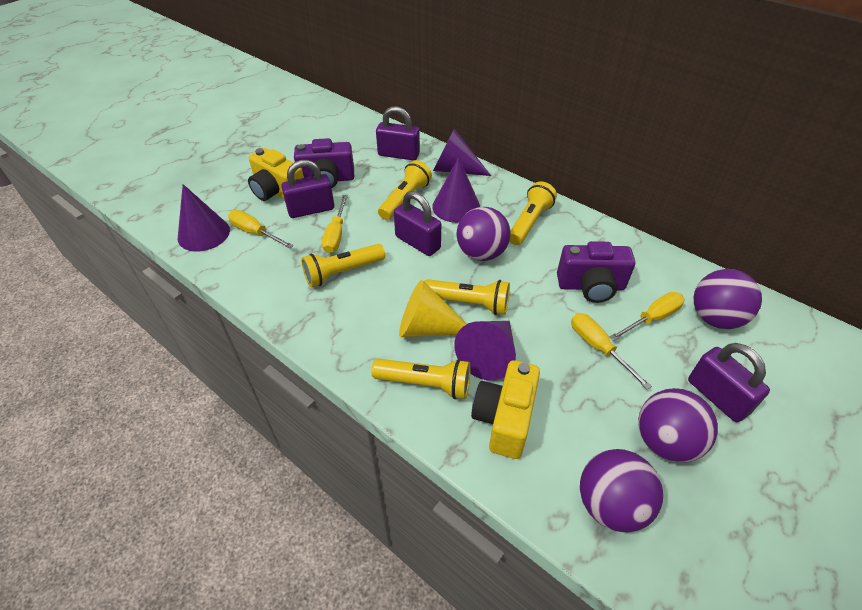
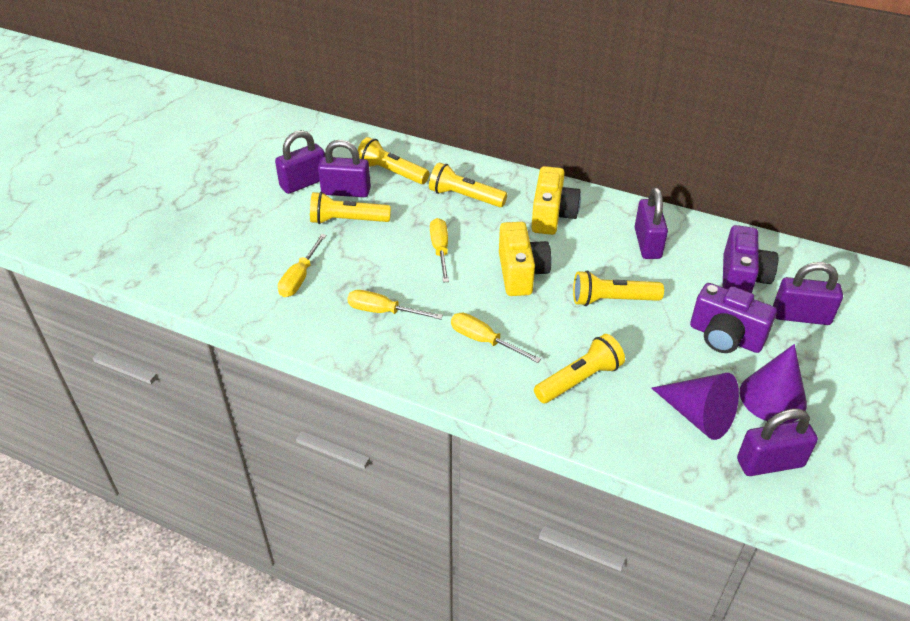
purple ball: 4 -> 0
purple cone: 4 -> 2
purple padlock: 4 -> 5
yellow cone: 1 -> 0

